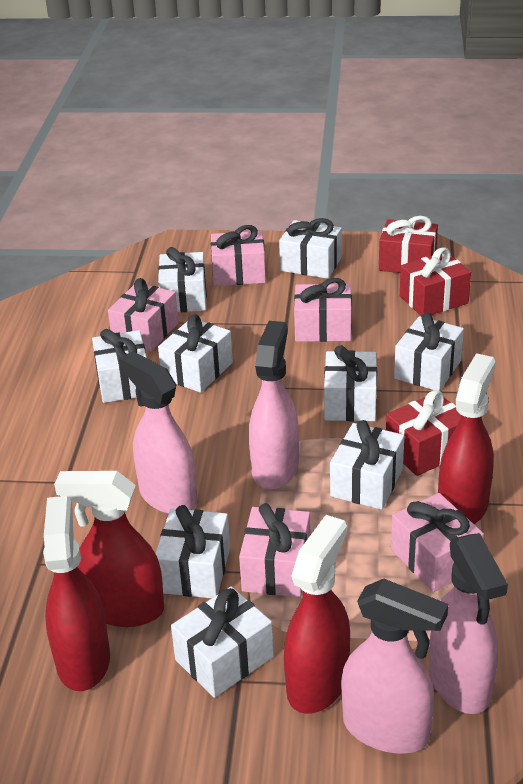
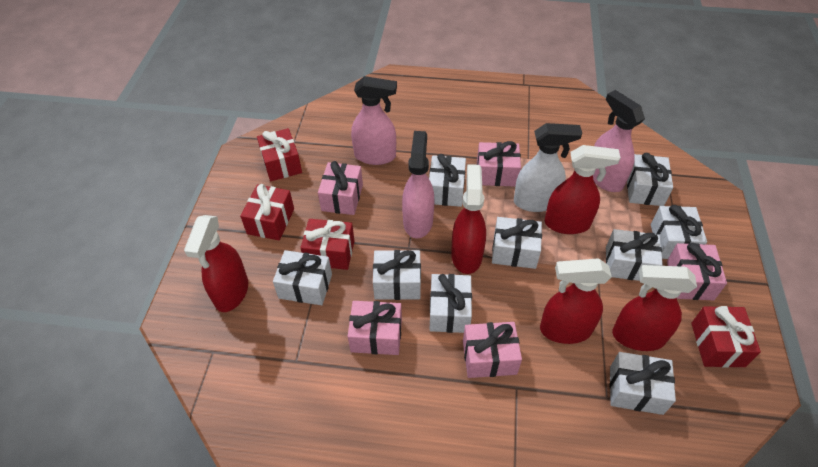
pink spray bottle: 4 -> 3
red gift: 3 -> 4
red spray bottle: 4 -> 5
white spray bottle: 0 -> 1

